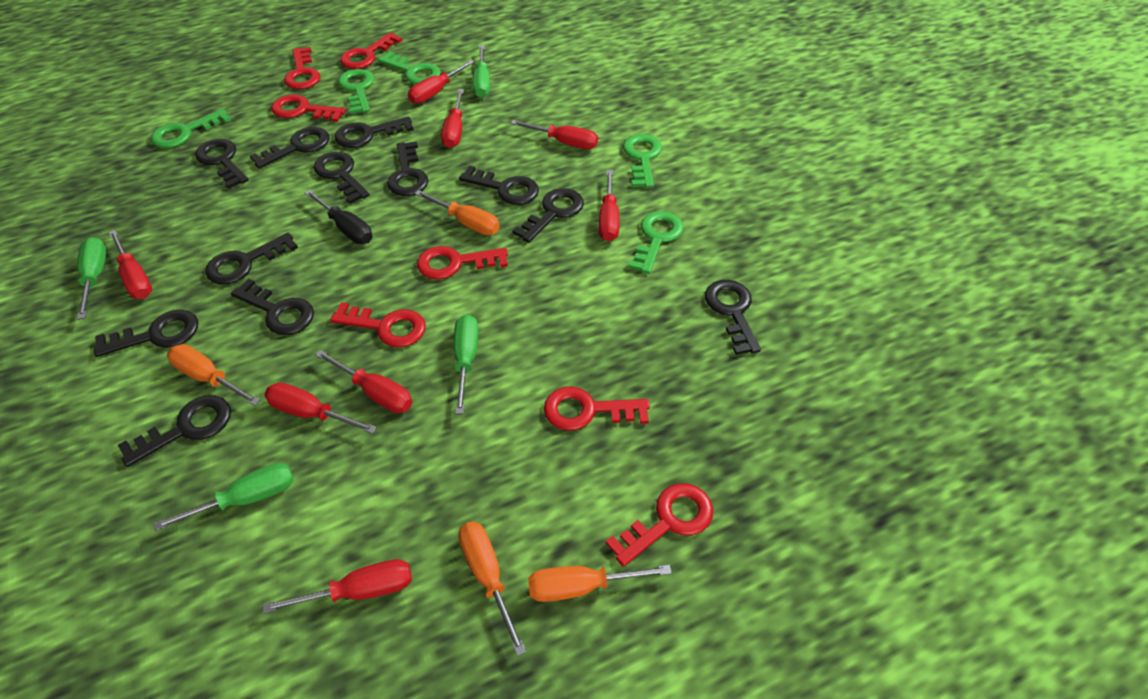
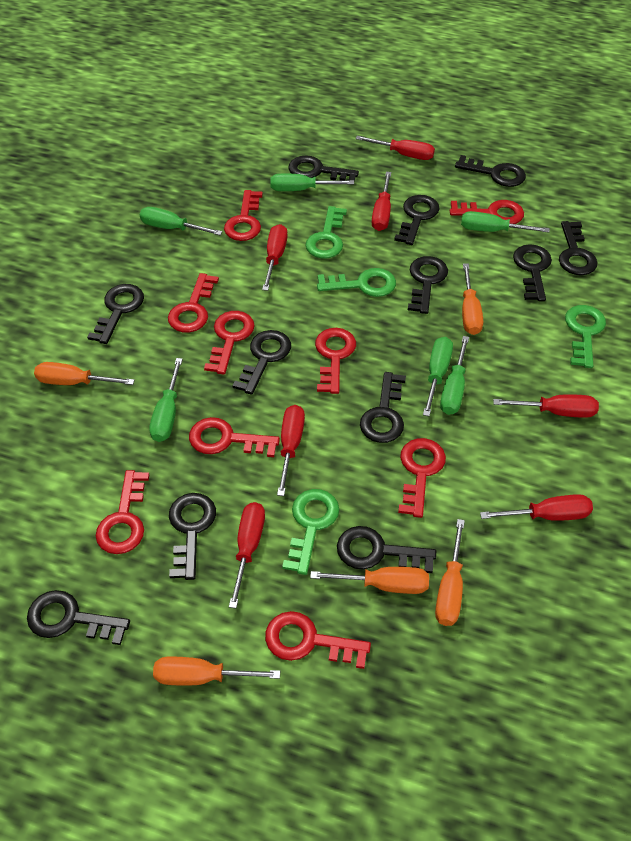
black screwdriver: 1 -> 0
green key: 5 -> 4
green screwdriver: 4 -> 6
orange screwdriver: 4 -> 5
red key: 7 -> 9
red screwdriver: 8 -> 7

